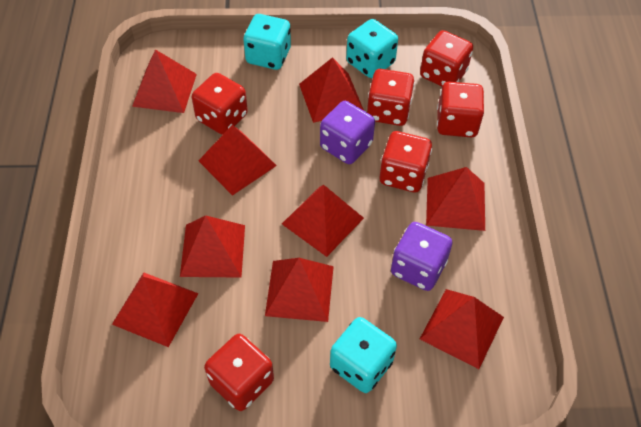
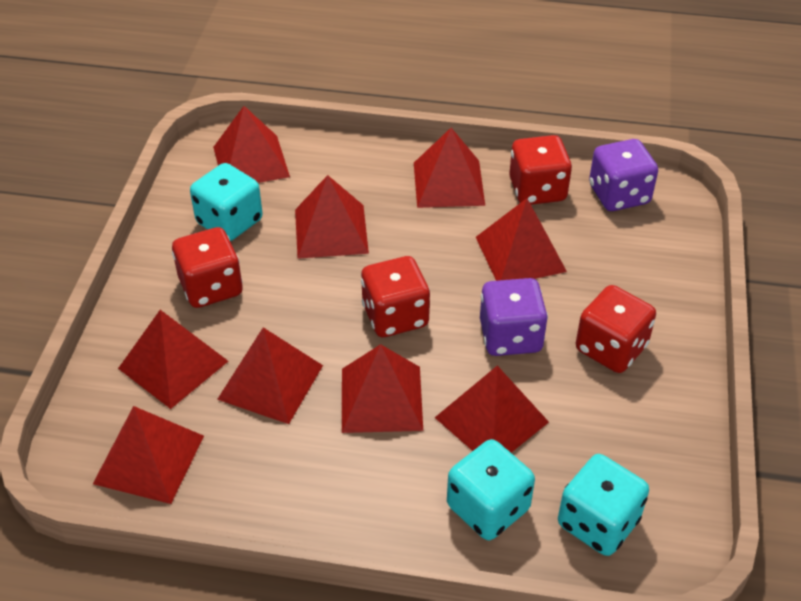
red dice: 6 -> 4

